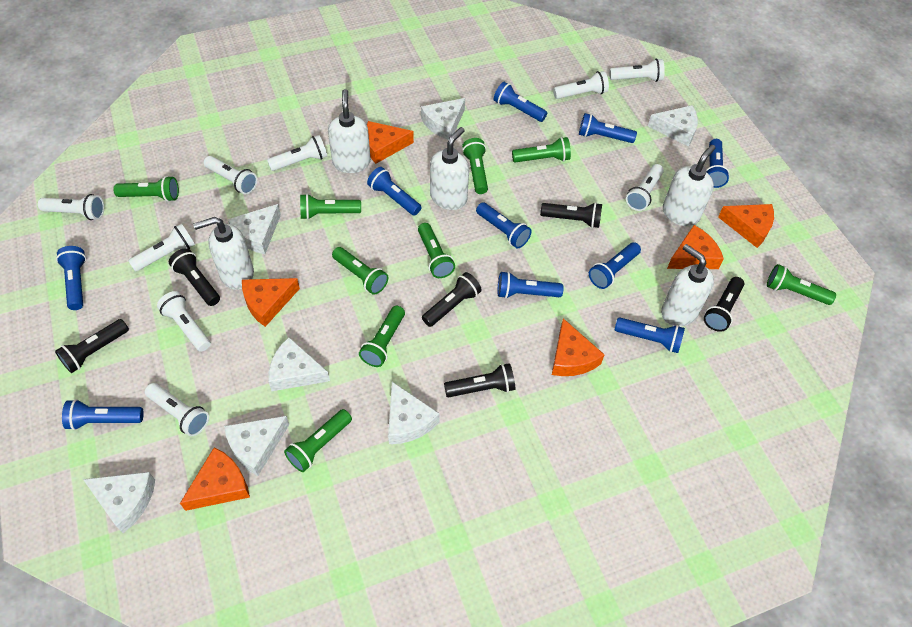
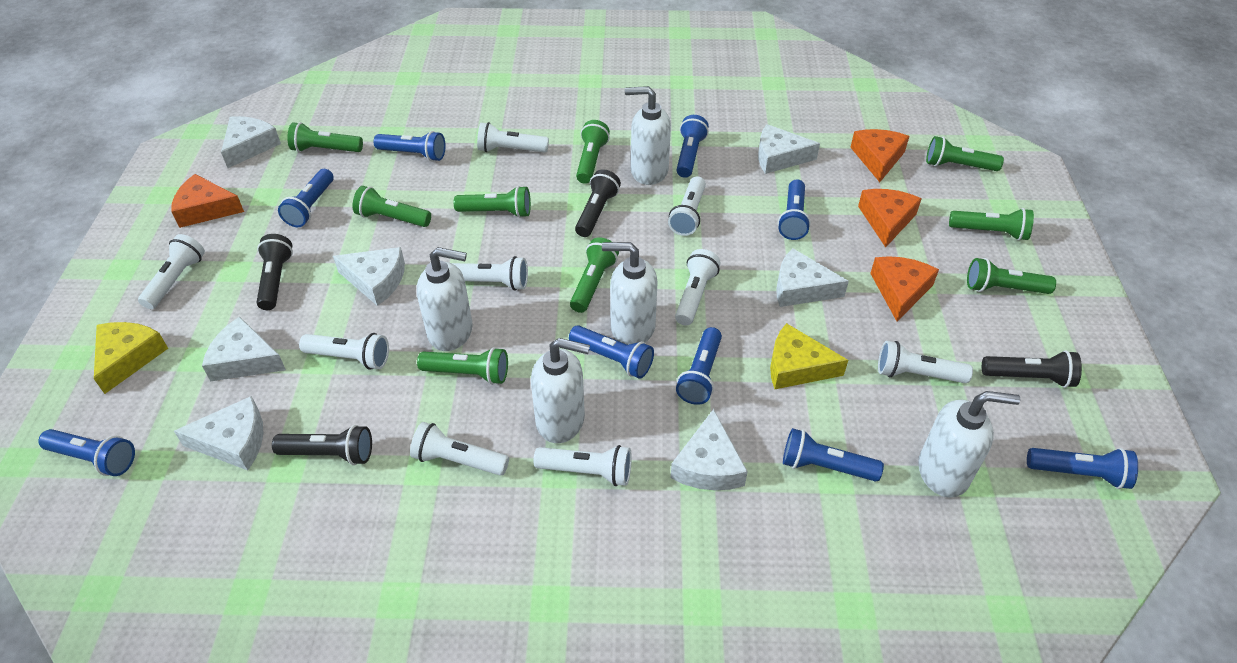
black flashlight: 6 -> 4
blue flashlight: 10 -> 9
orange cheese: 6 -> 4
yellow cheese: 0 -> 2

